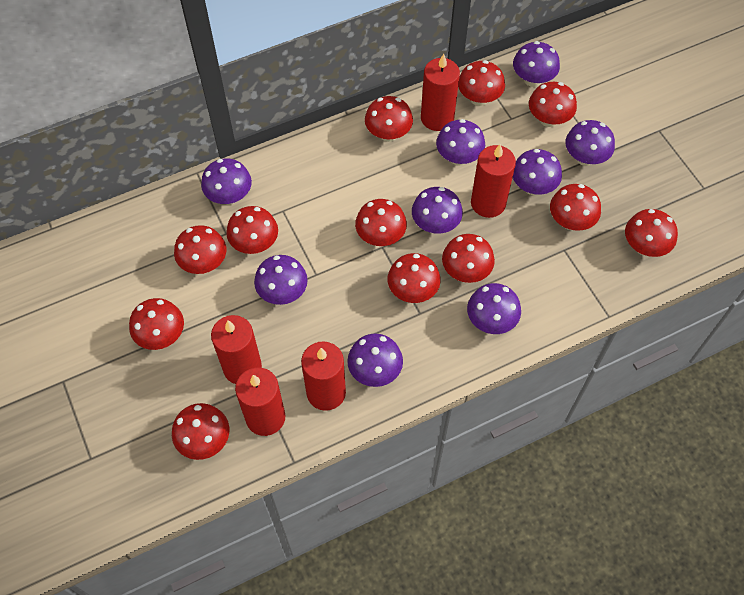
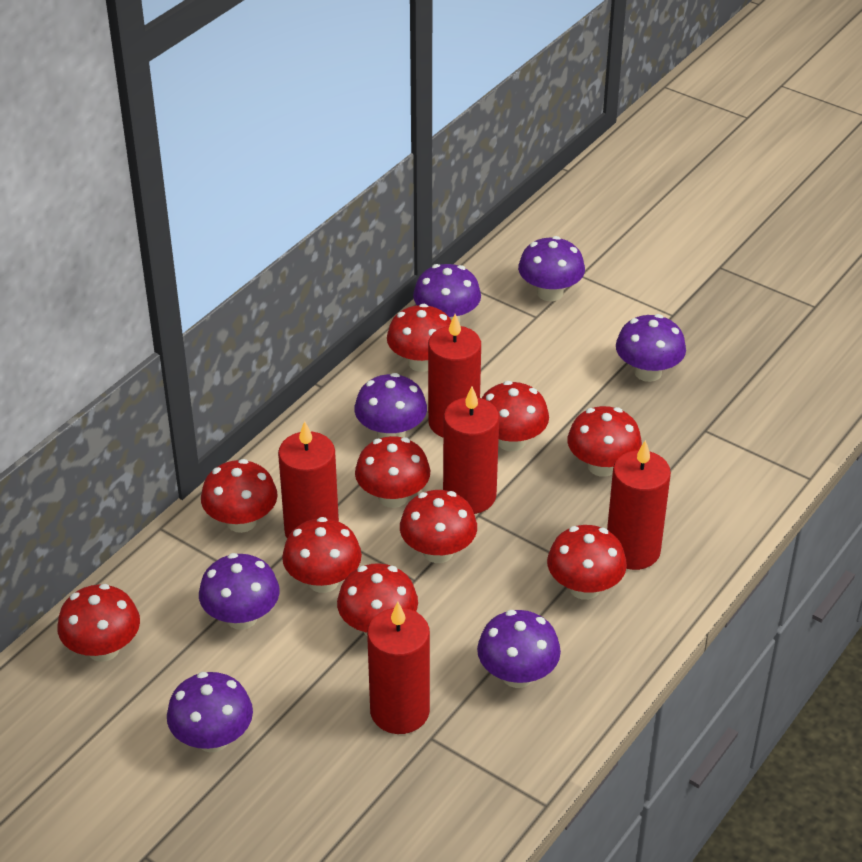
purple mushroom: 9 -> 7
red mushroom: 12 -> 10

